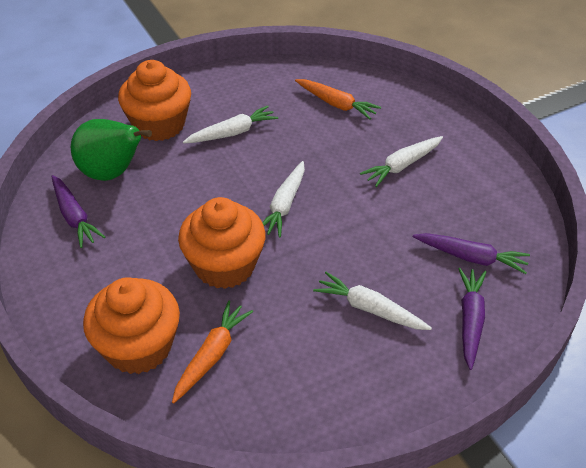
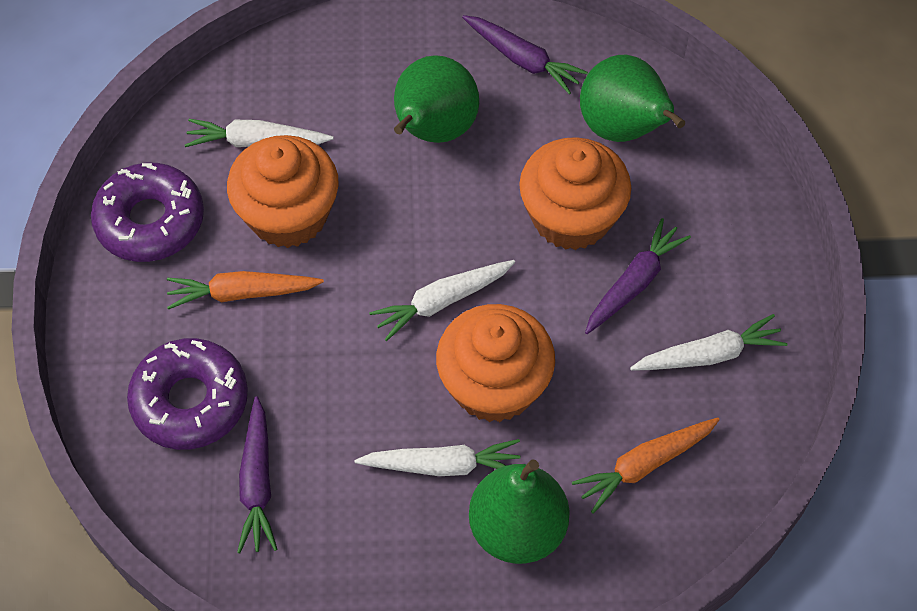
green pear: 1 -> 3
purple donut: 0 -> 2

